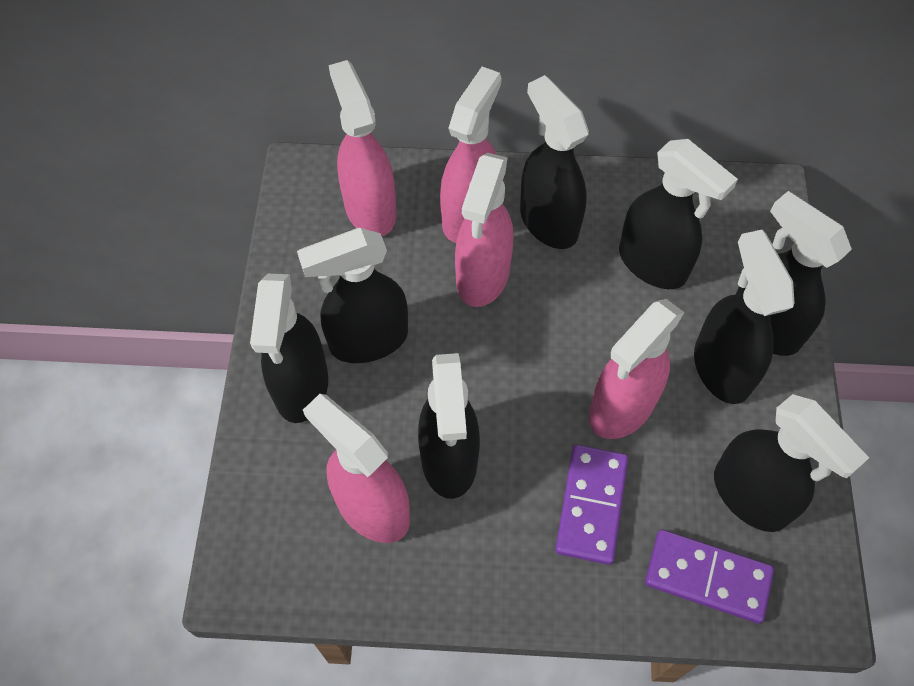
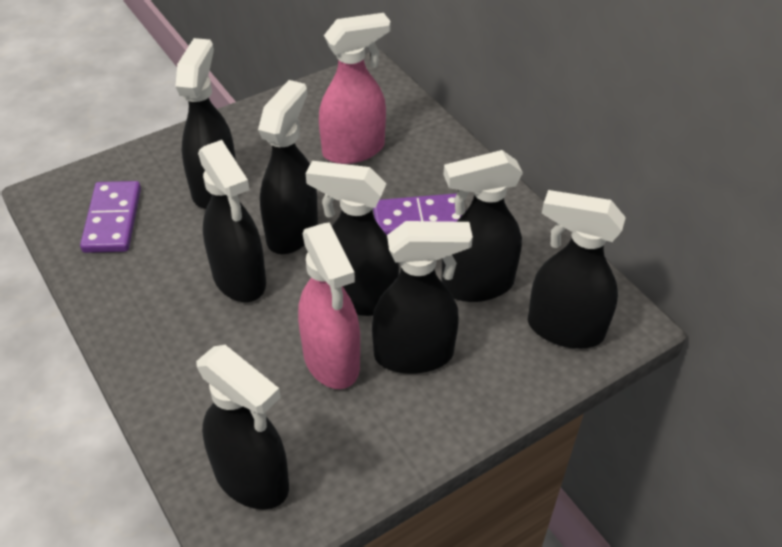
pink spray bottle: 5 -> 2

